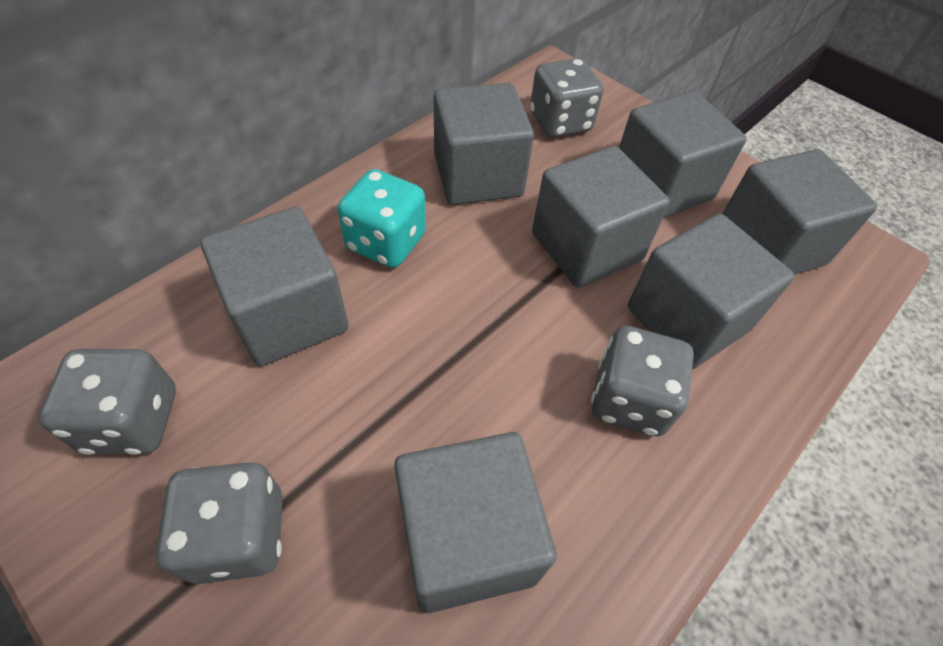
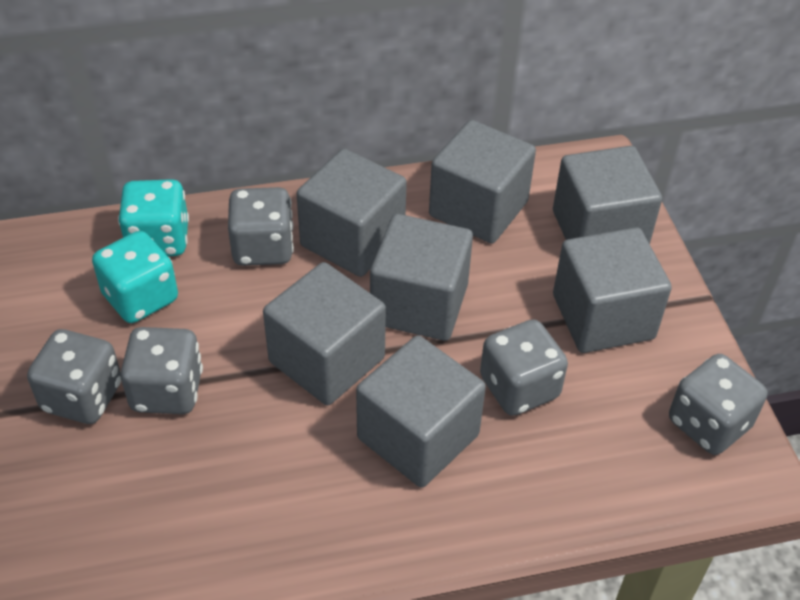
grey dice: 4 -> 5
turquoise dice: 1 -> 2

